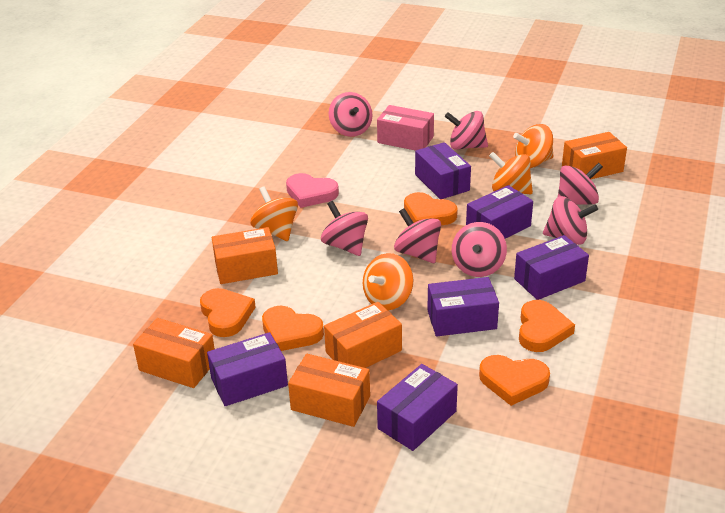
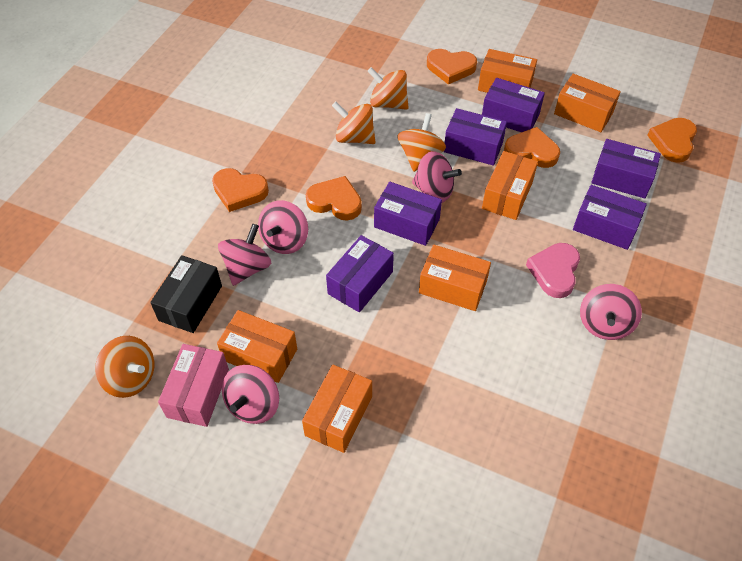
black box: 0 -> 1
orange box: 5 -> 6
pink spinning top: 7 -> 5

